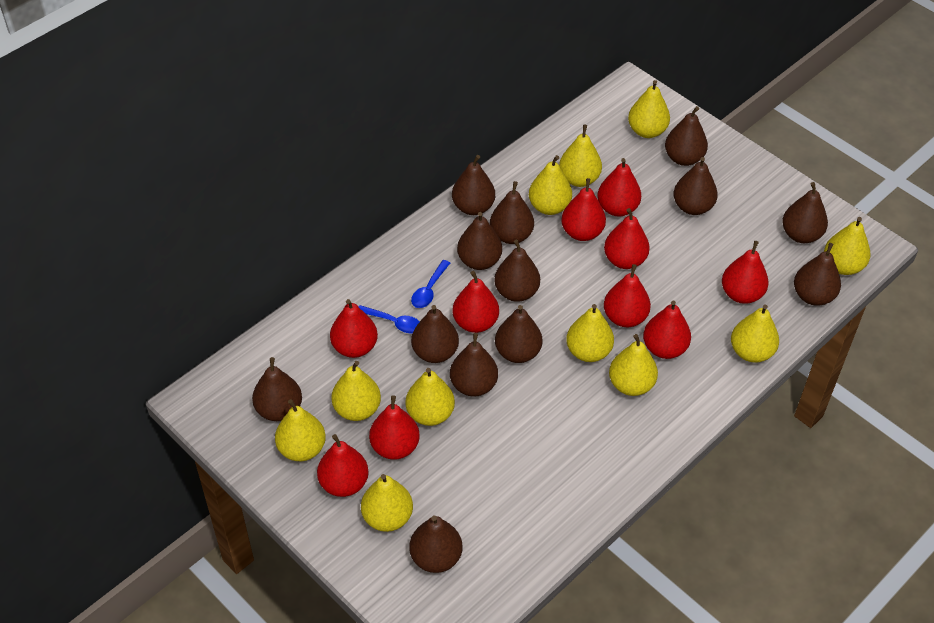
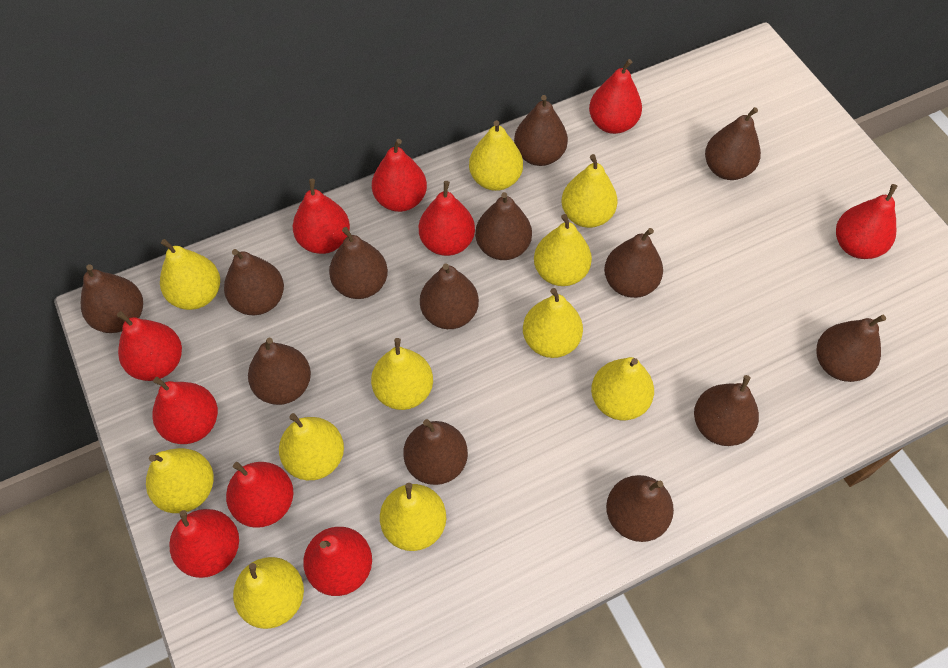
blue spoon: 2 -> 0

